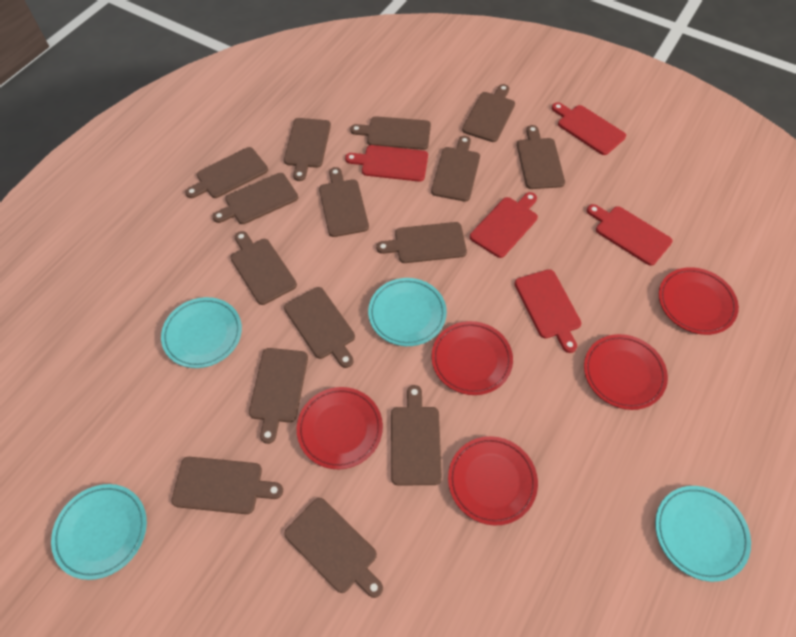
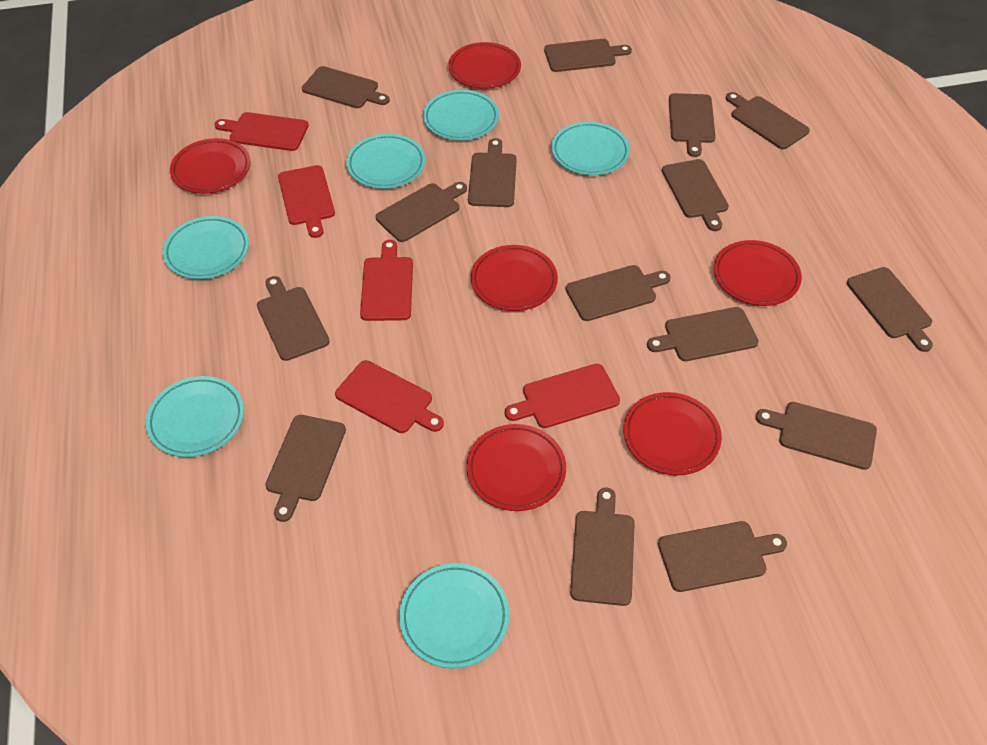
red plate: 5 -> 6
turquoise plate: 4 -> 6

